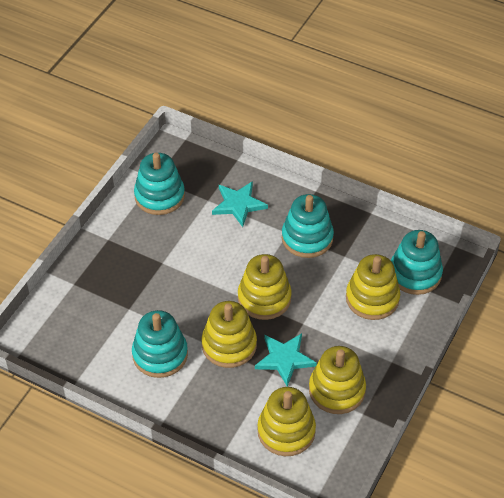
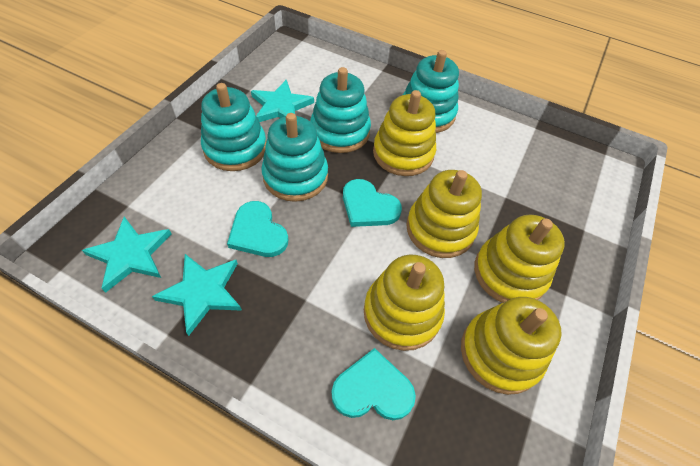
turquoise heart: 0 -> 3
turquoise star: 2 -> 3

